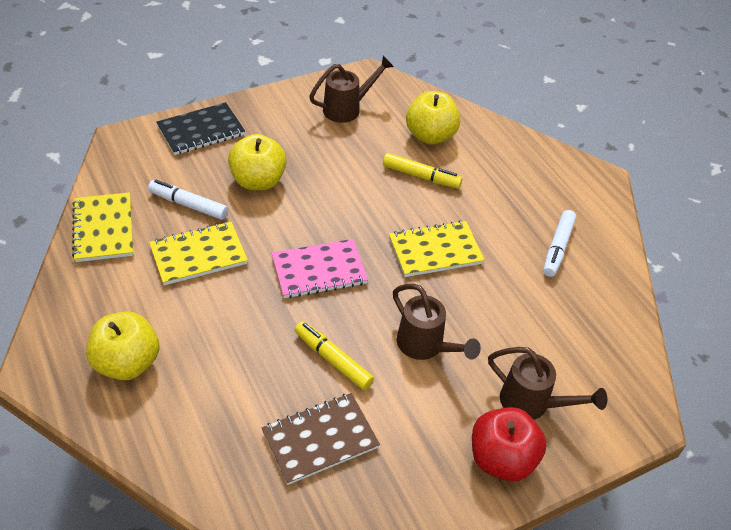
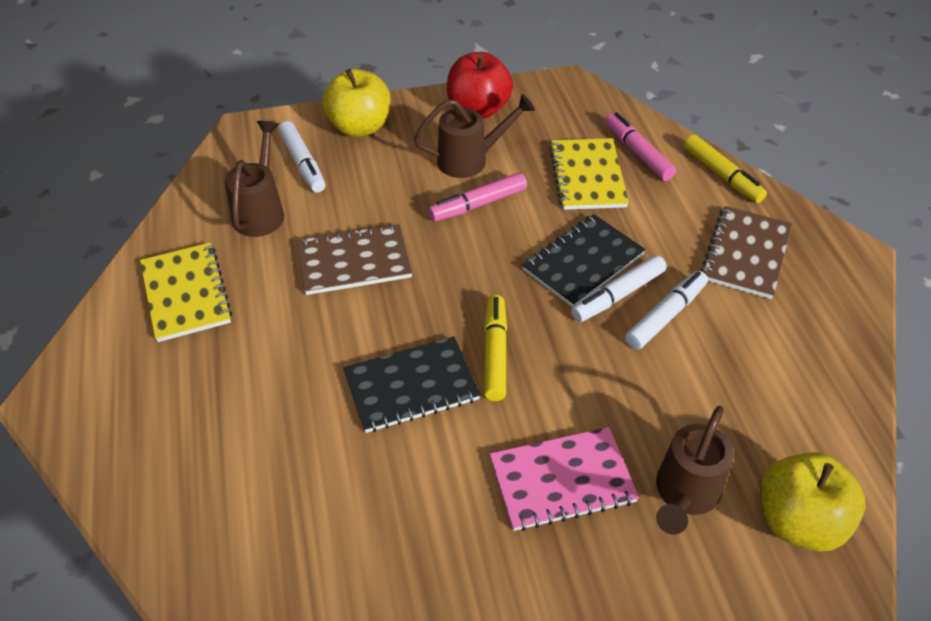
black notebook: 1 -> 2
brown notebook: 1 -> 2
pink marker: 0 -> 2
white marker: 2 -> 3
yellow apple: 3 -> 2
yellow notebook: 3 -> 2

